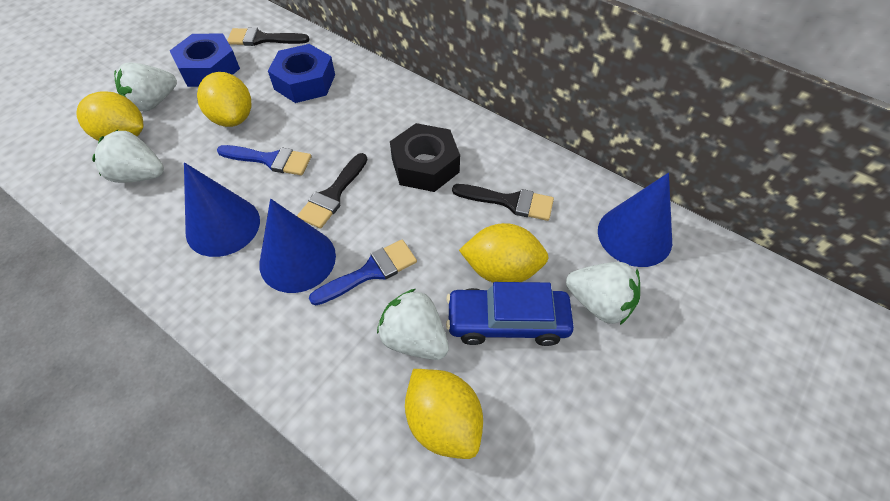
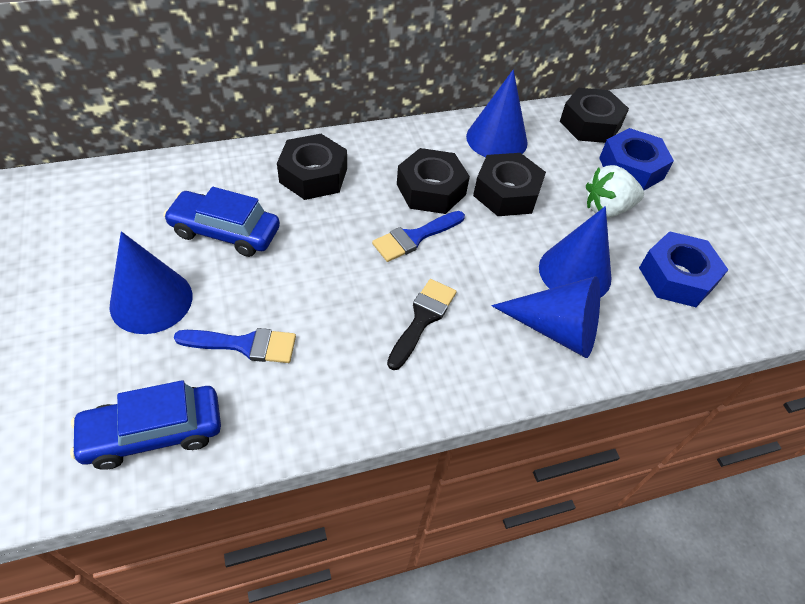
black brush: 3 -> 1
black nut: 1 -> 4
blue car: 1 -> 2
blue cone: 3 -> 4
white strawberry: 4 -> 1
yellow lemon: 4 -> 0

